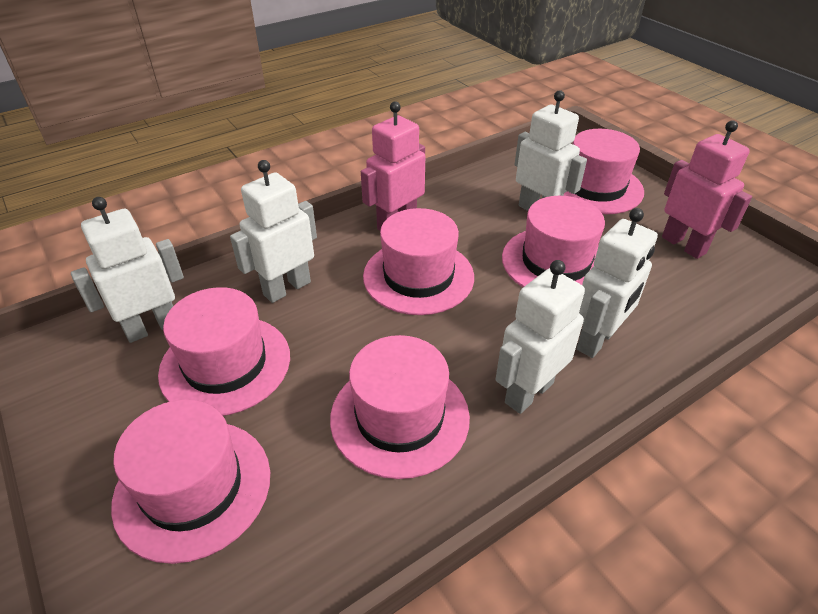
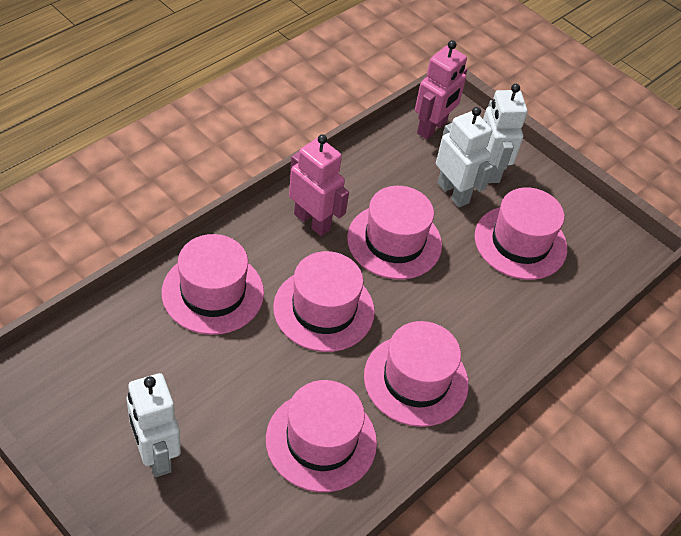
white robot: 5 -> 3

